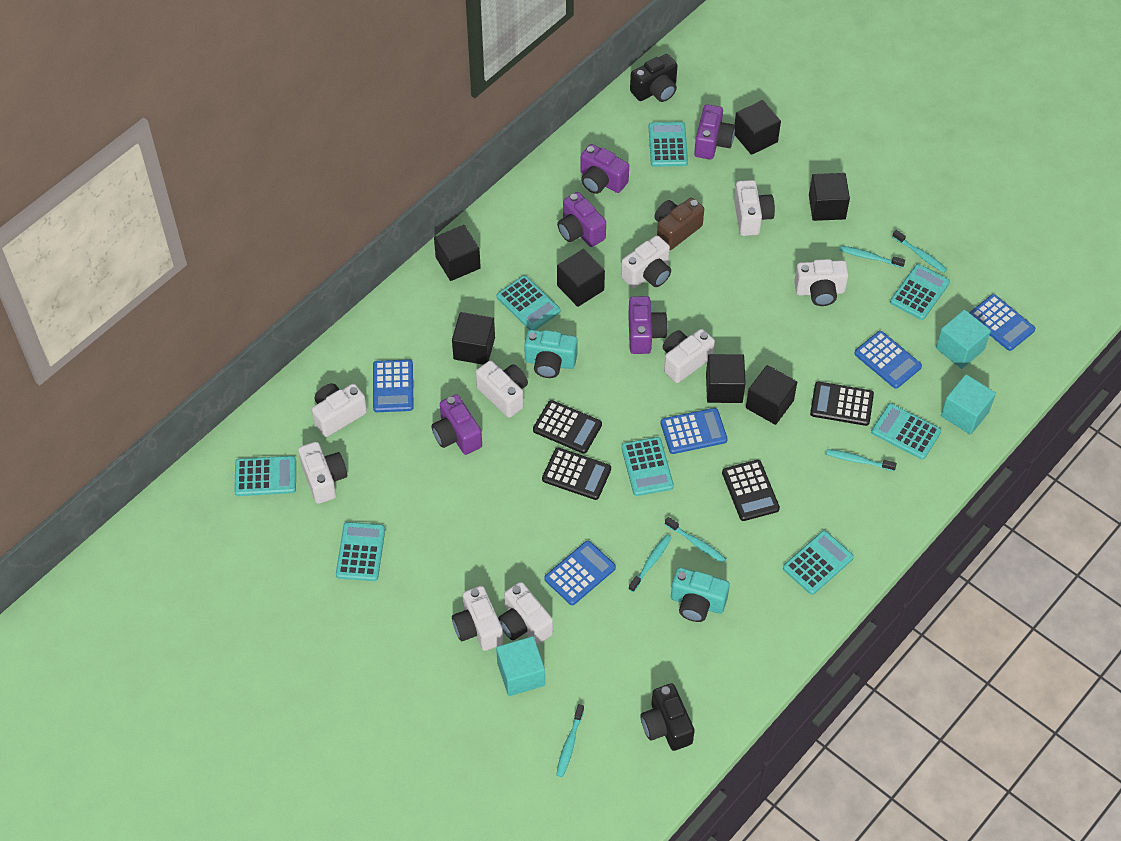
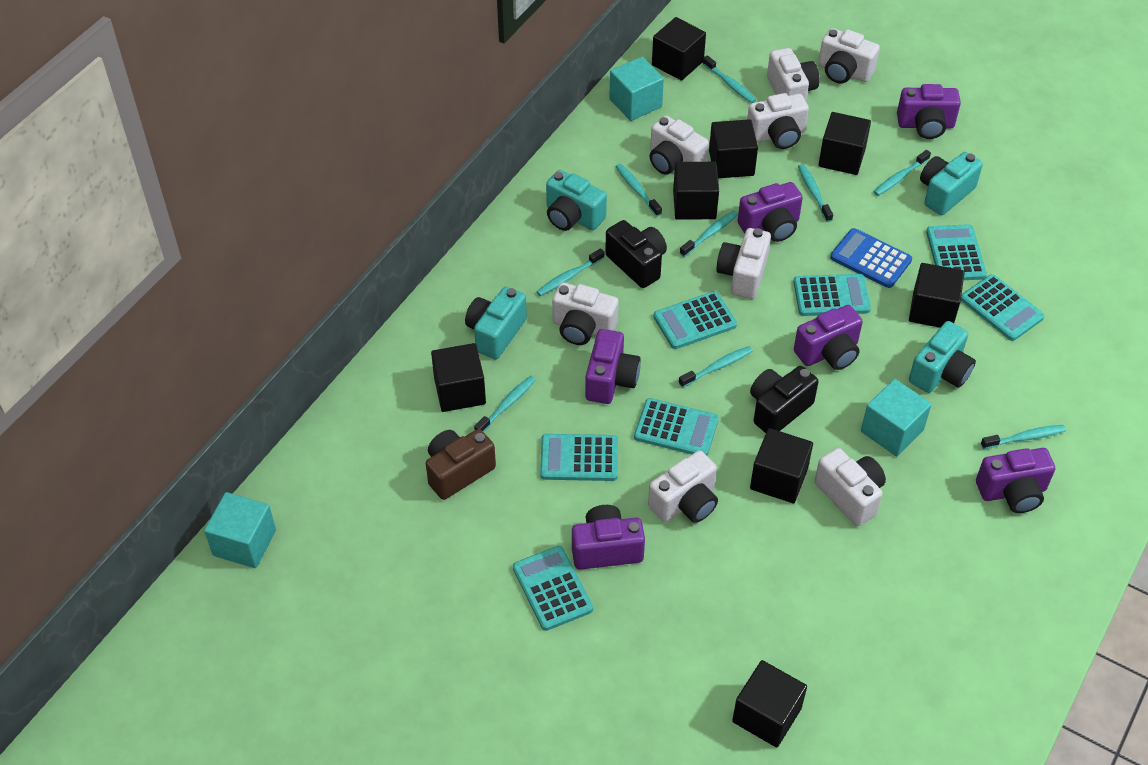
black calculator: 4 -> 0
black cube: 7 -> 8
blue calculator: 5 -> 1
purple camera: 5 -> 6
turquoise calculator: 8 -> 7
turquoise camera: 2 -> 4
turquoise toothbrush: 6 -> 9
white camera: 9 -> 8

